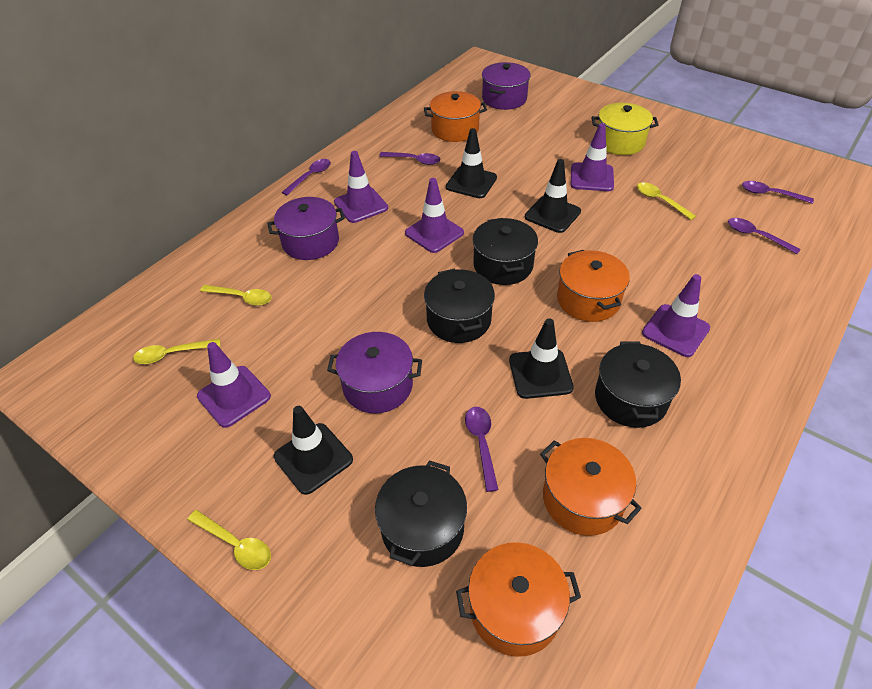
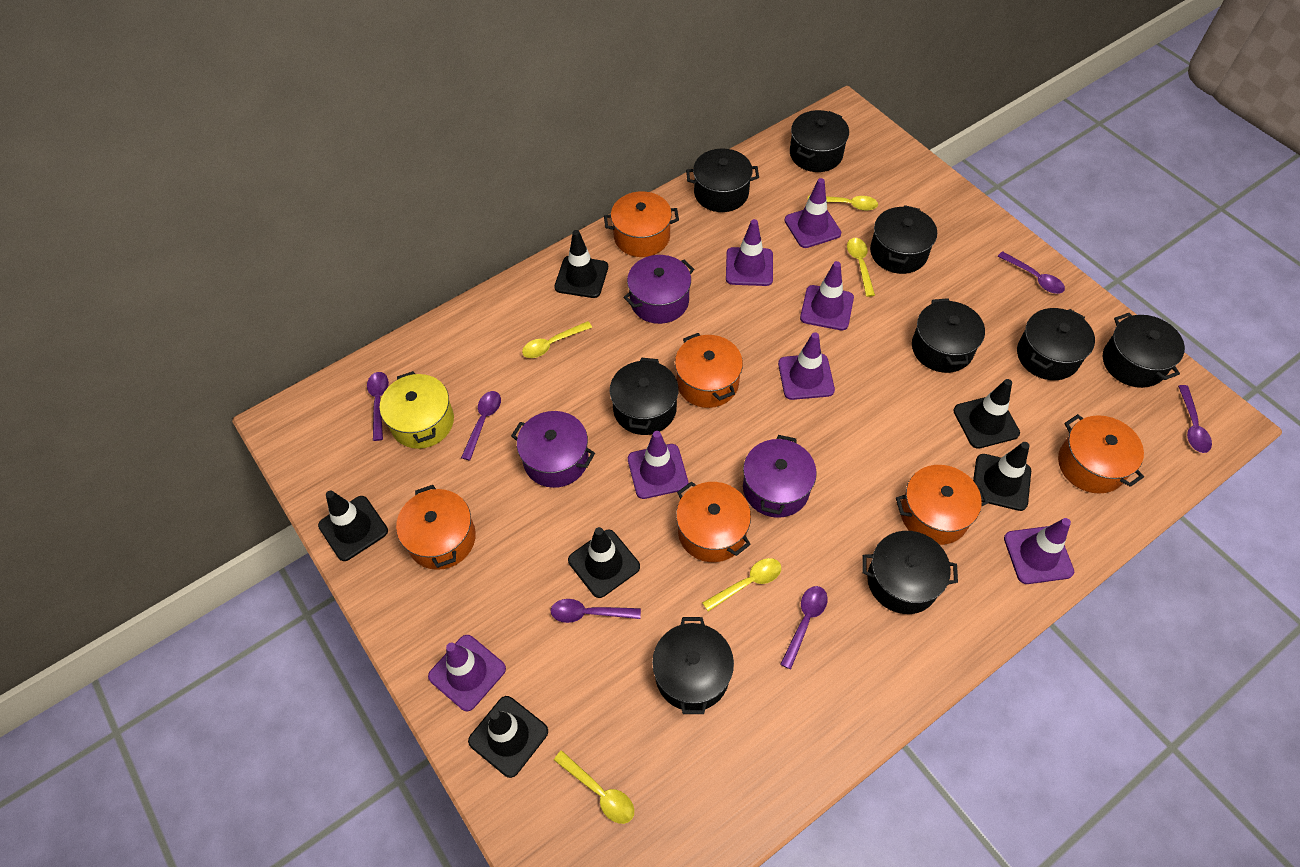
black pot: 4 -> 9
black traffic cone: 4 -> 6
orange pot: 4 -> 6
purple spoon: 5 -> 6
purple traffic cone: 5 -> 7
yellow spoon: 4 -> 5

